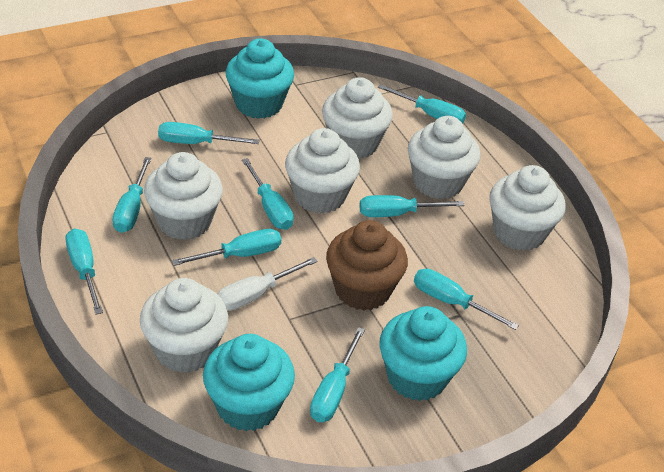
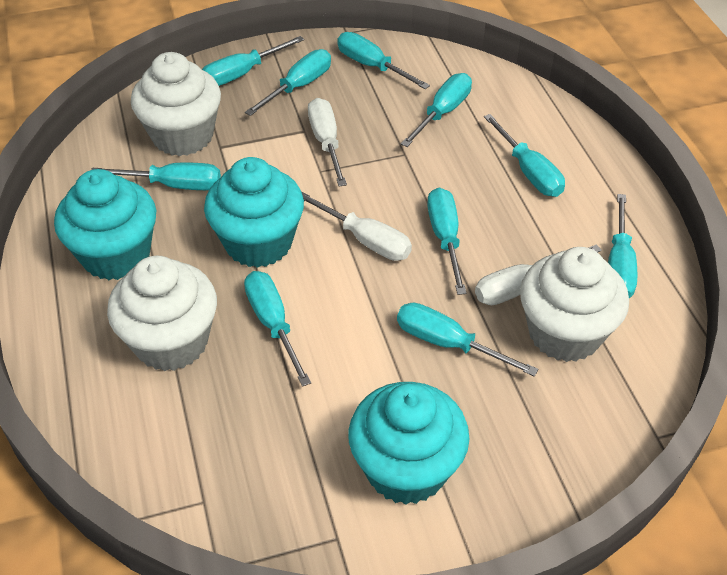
brown cupcake: 1 -> 0
turquoise screwdriver: 9 -> 10
white cupcake: 6 -> 3
white screwdriver: 1 -> 3

